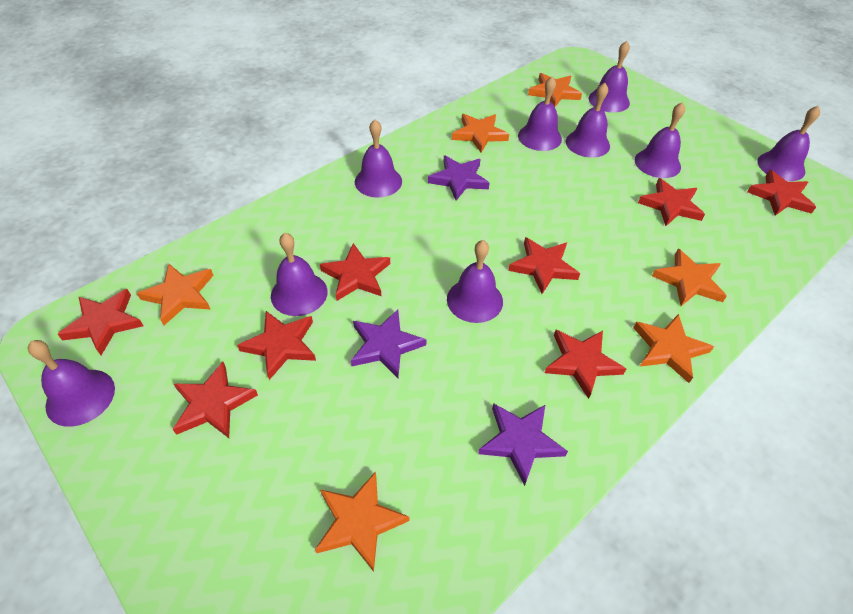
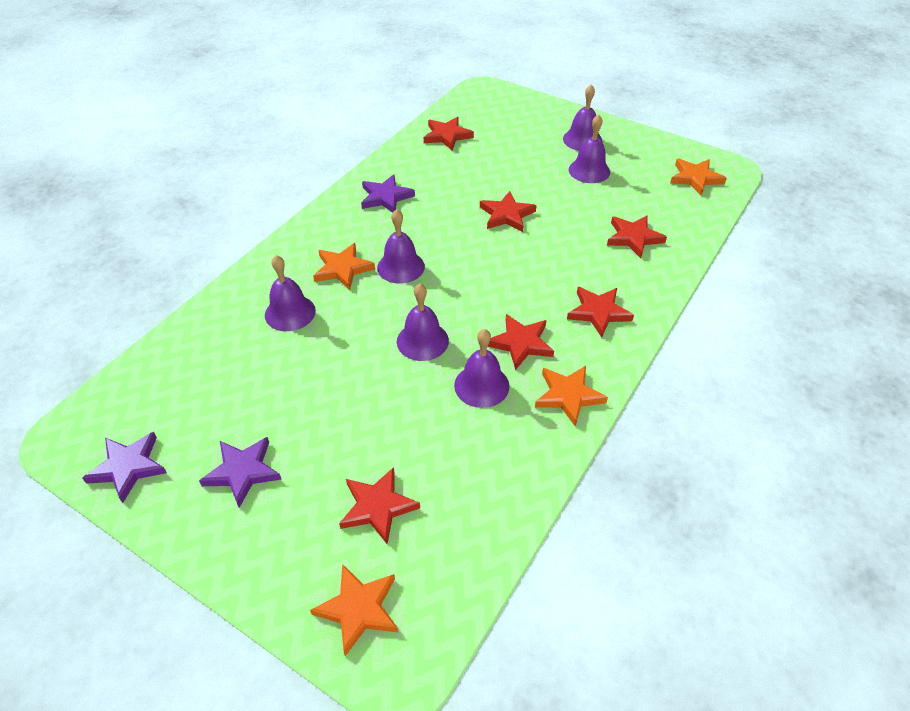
orange star: 6 -> 4
purple bell: 9 -> 6
red star: 8 -> 6

